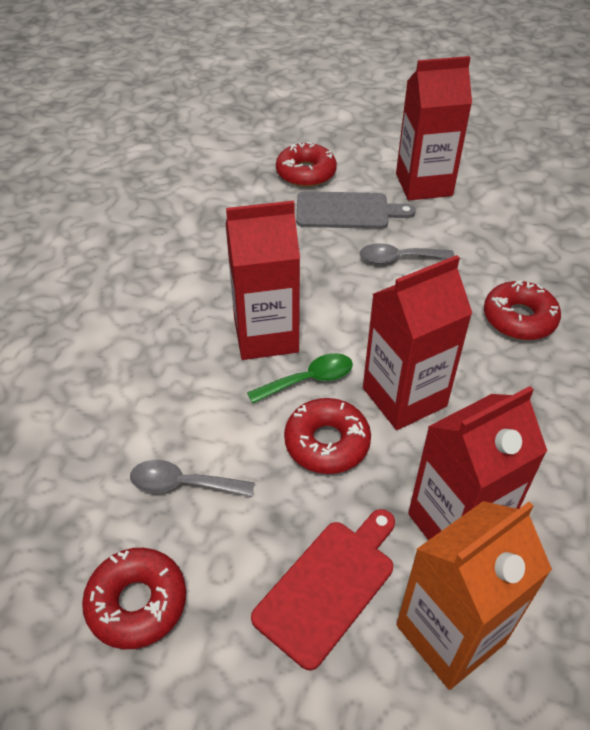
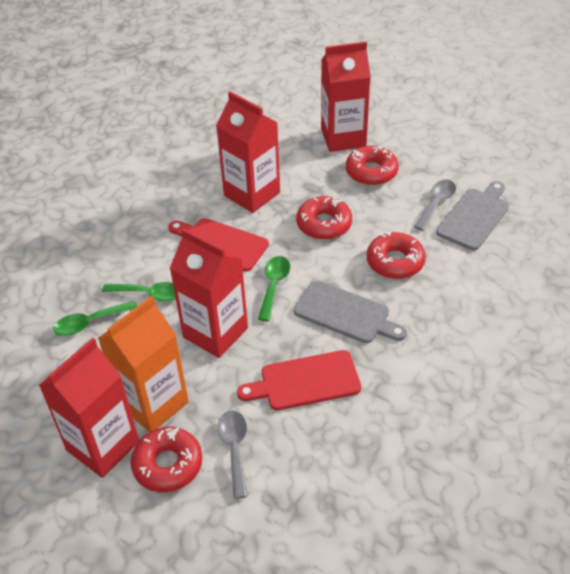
green spoon: 1 -> 3
grey cutting board: 1 -> 2
red cutting board: 1 -> 2

